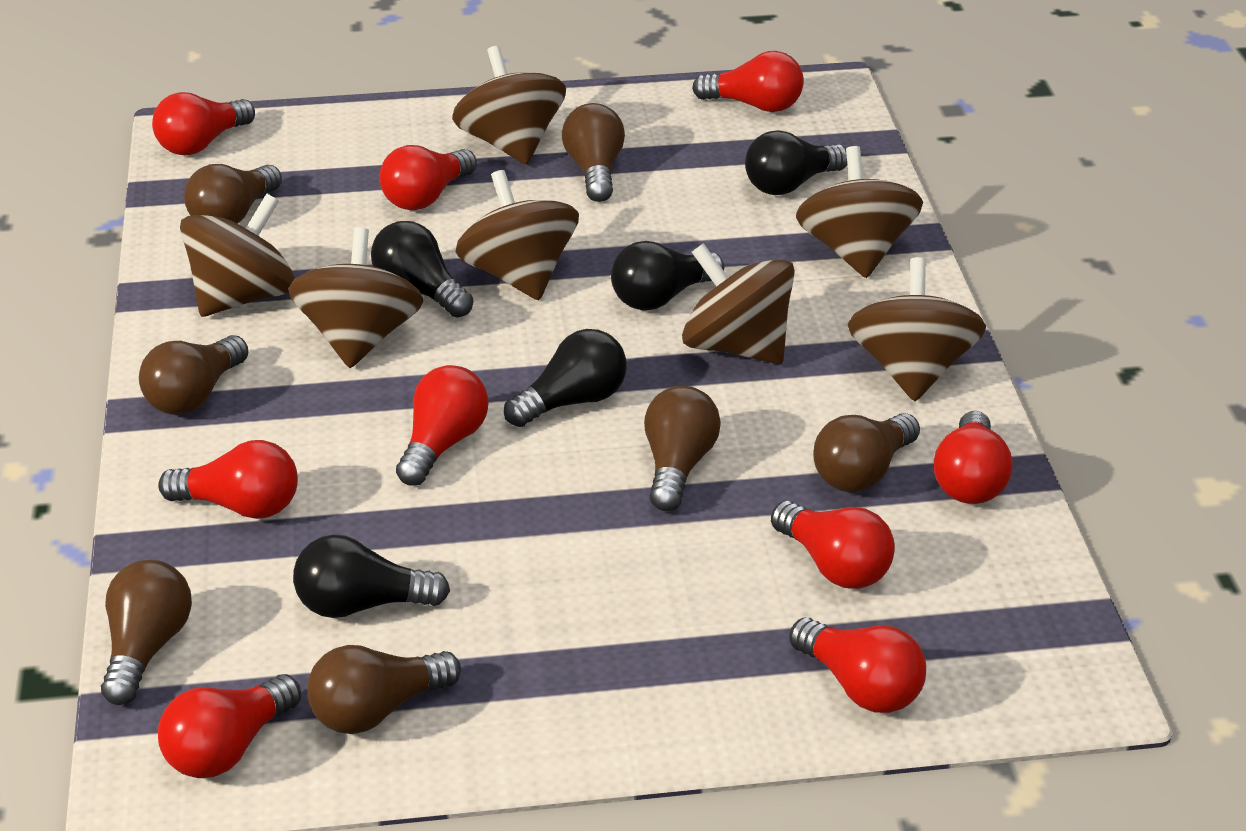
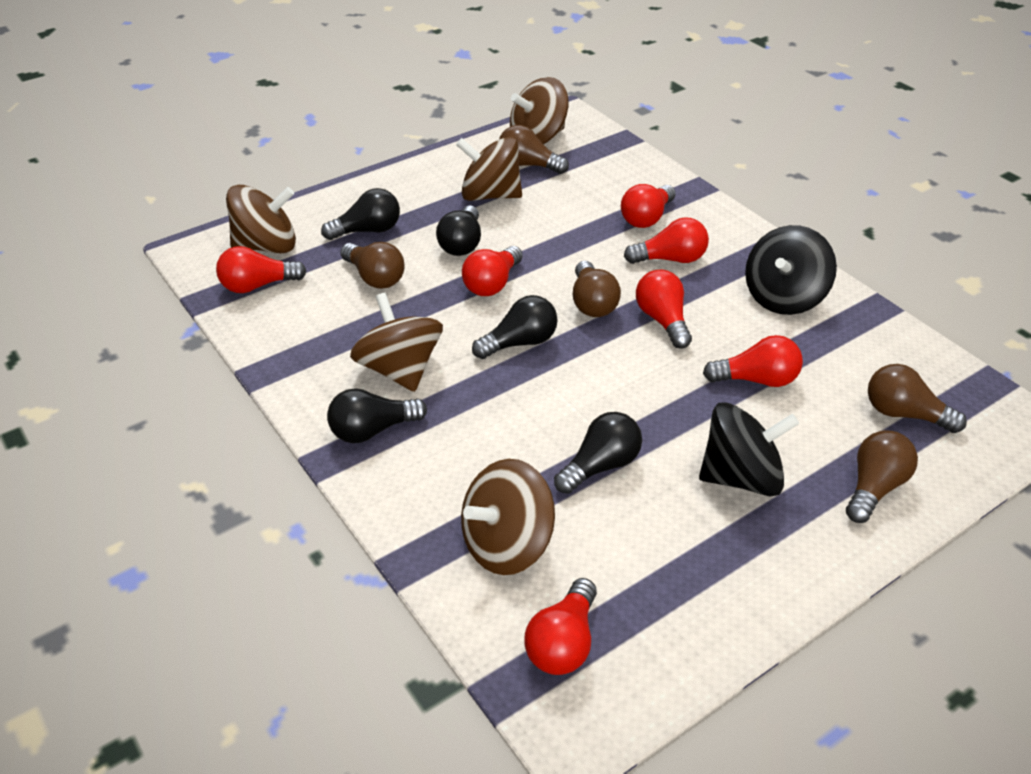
black spinning top: 0 -> 2
brown light bulb: 7 -> 5
brown spinning top: 7 -> 5
red light bulb: 9 -> 7

